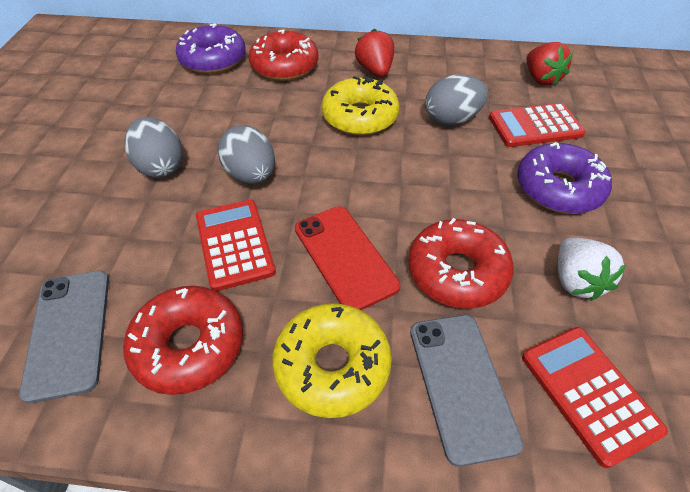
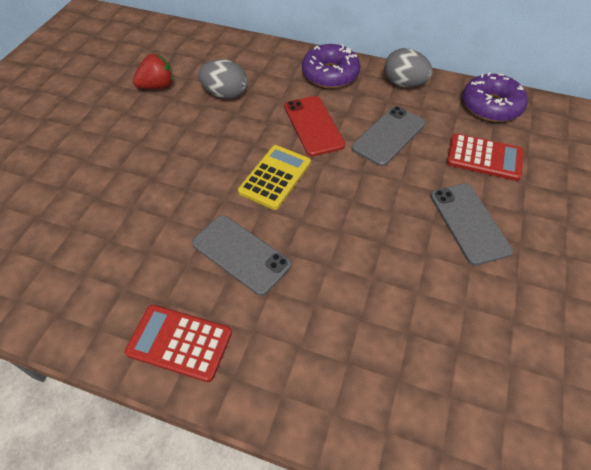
grey egg: 3 -> 2
grey phone: 2 -> 3
red calculator: 3 -> 2
red donut: 3 -> 0
red strawberry: 2 -> 1
white strawberry: 1 -> 0
yellow calculator: 0 -> 1
yellow donut: 2 -> 0

